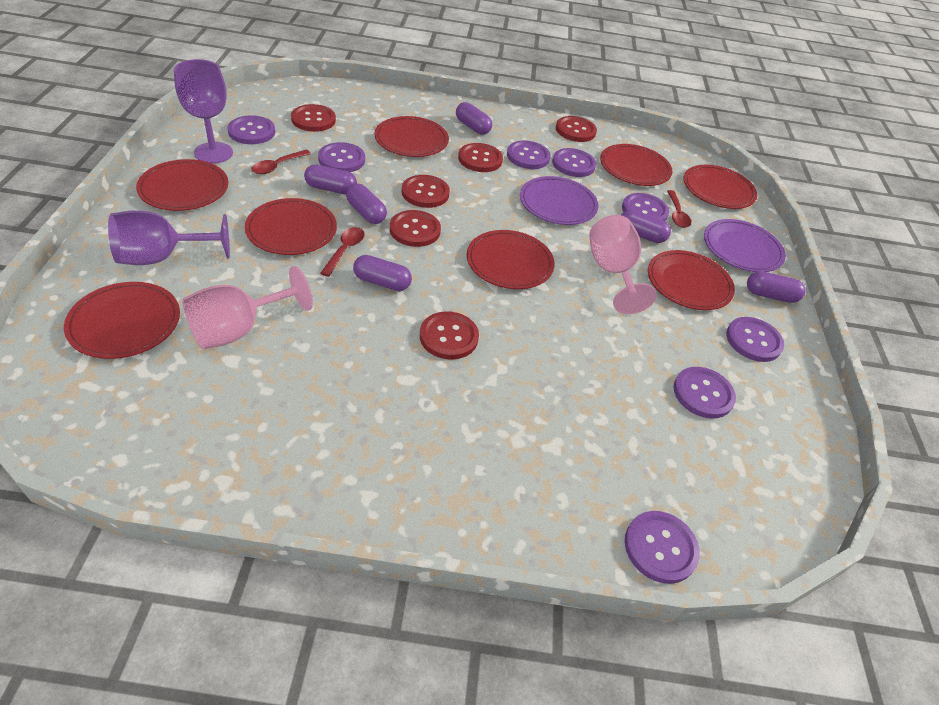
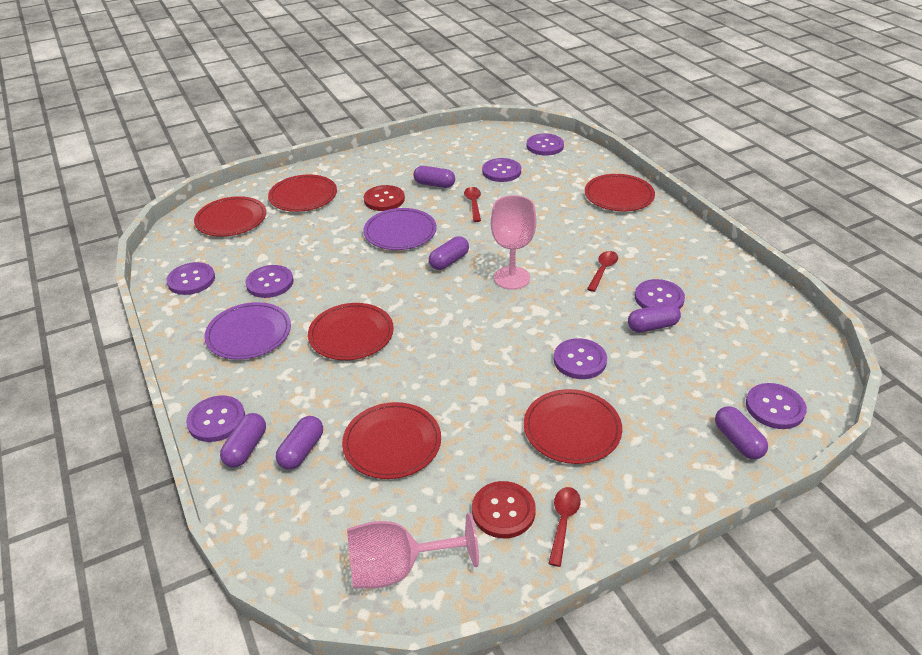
purple goblet: 2 -> 0
red button: 6 -> 2
red plate: 8 -> 6

